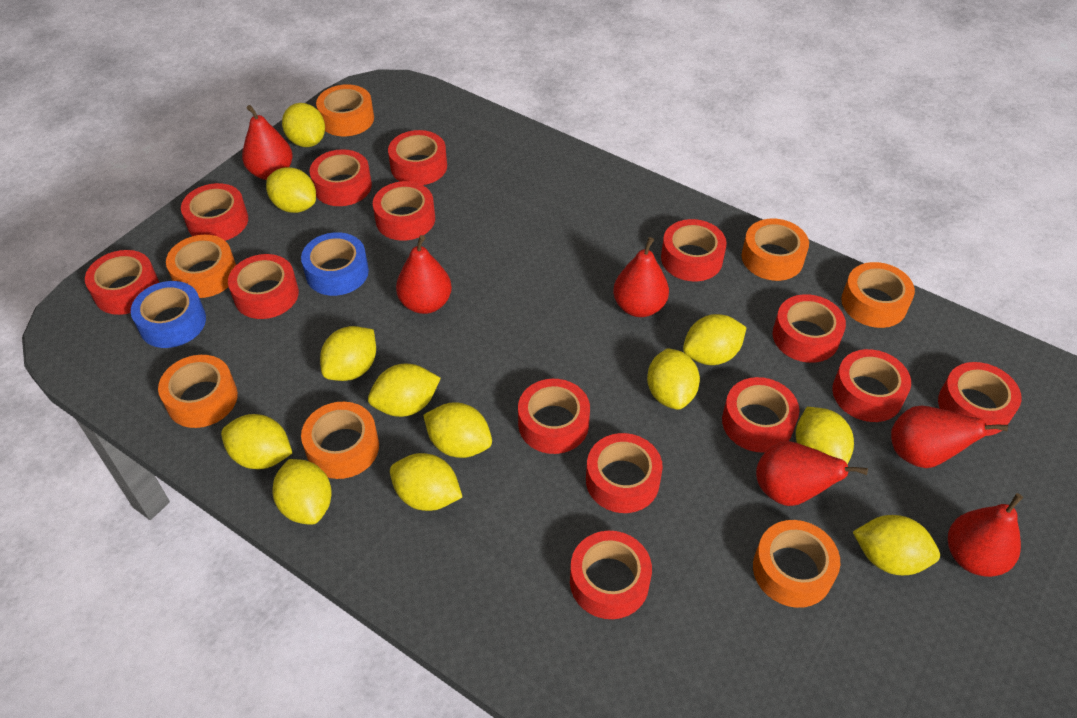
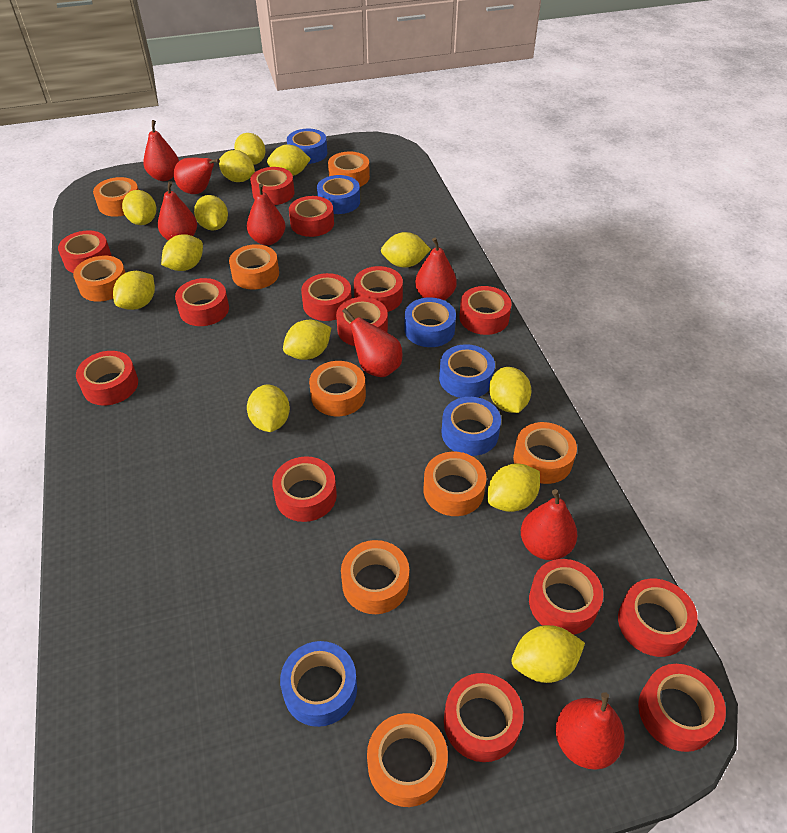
blue tape: 2 -> 6
orange tape: 7 -> 9
red pear: 6 -> 8
yellow lemon: 12 -> 13

